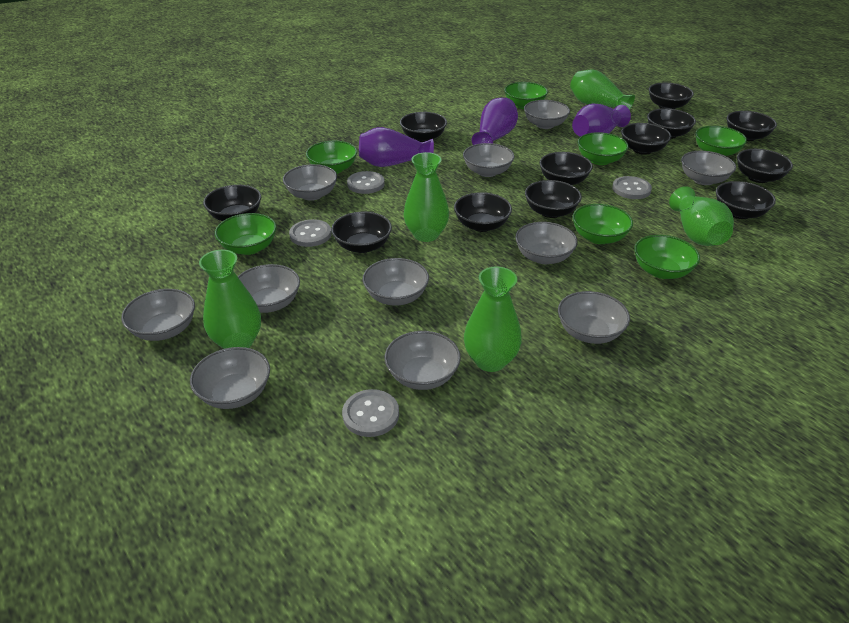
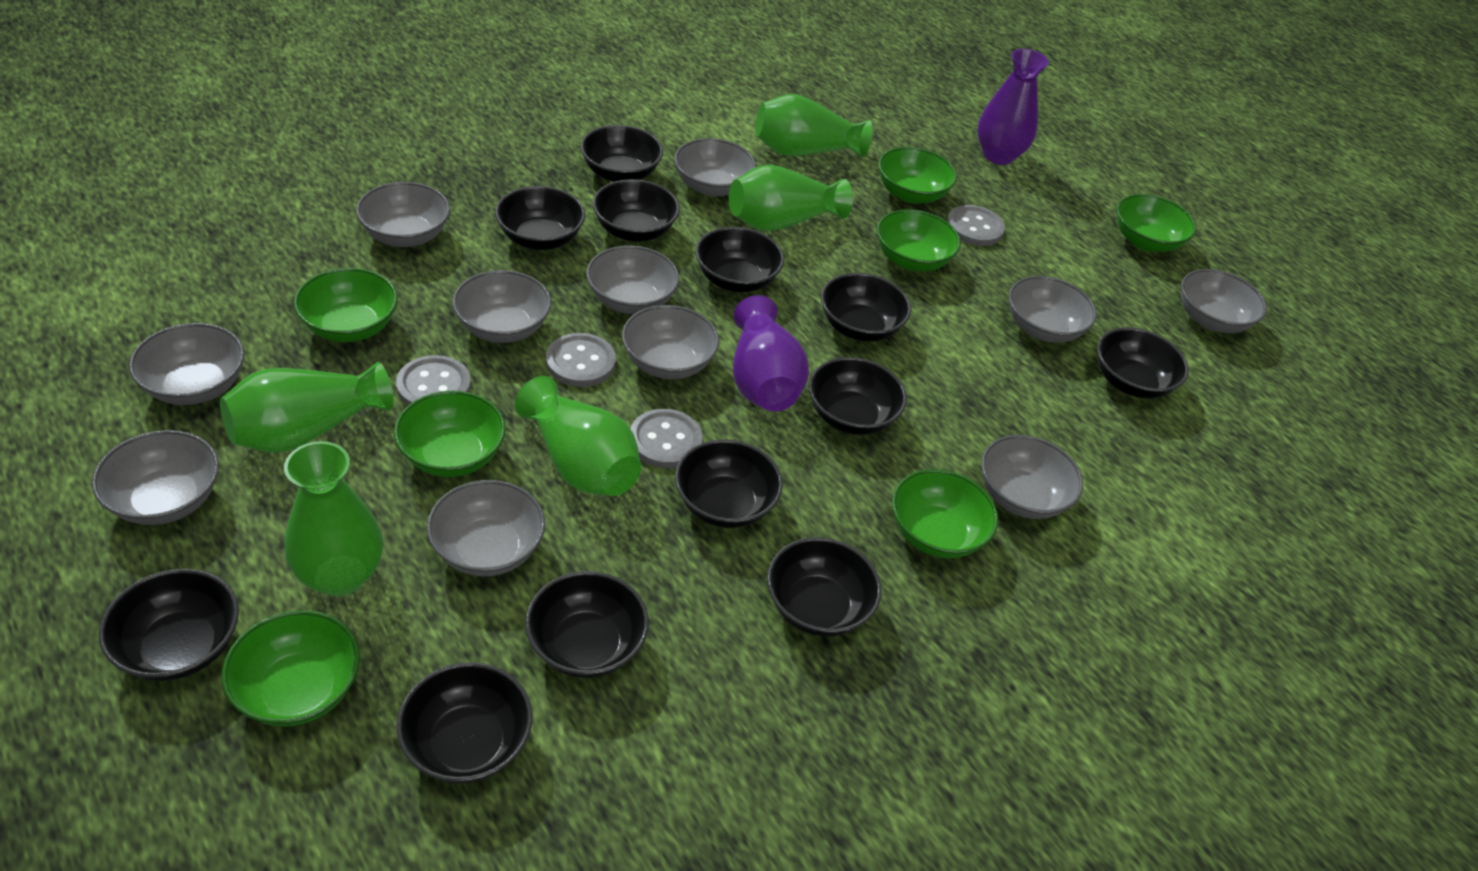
purple vase: 3 -> 2

